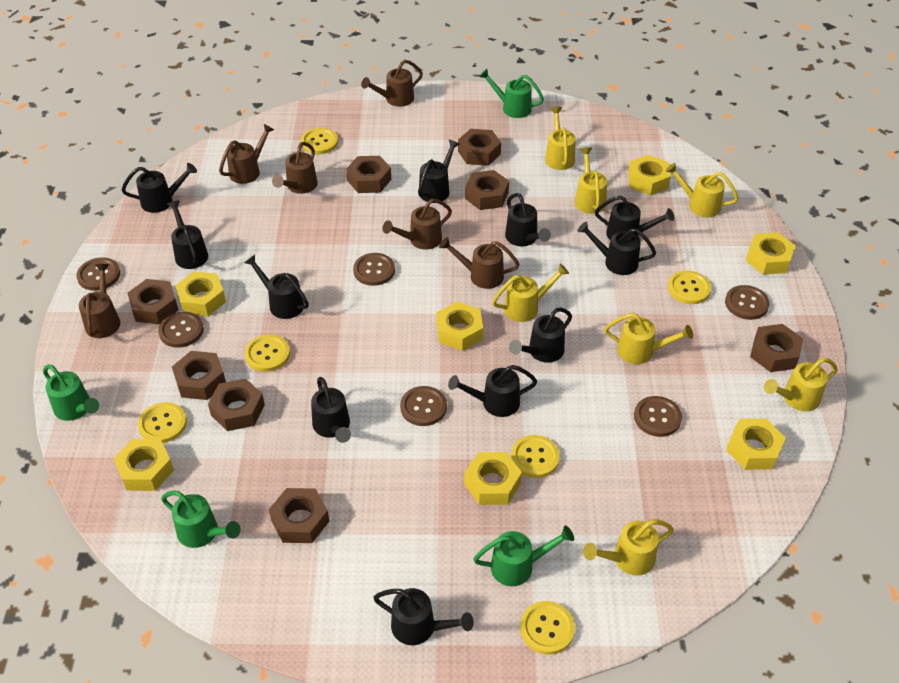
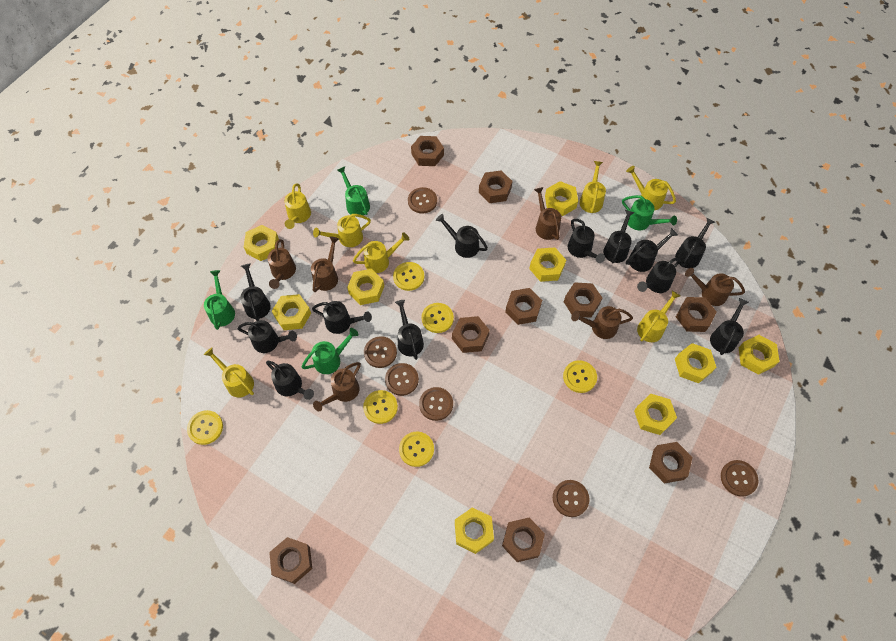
black watering can: 11 -> 12
brown nut: 8 -> 9
yellow nut: 7 -> 9

